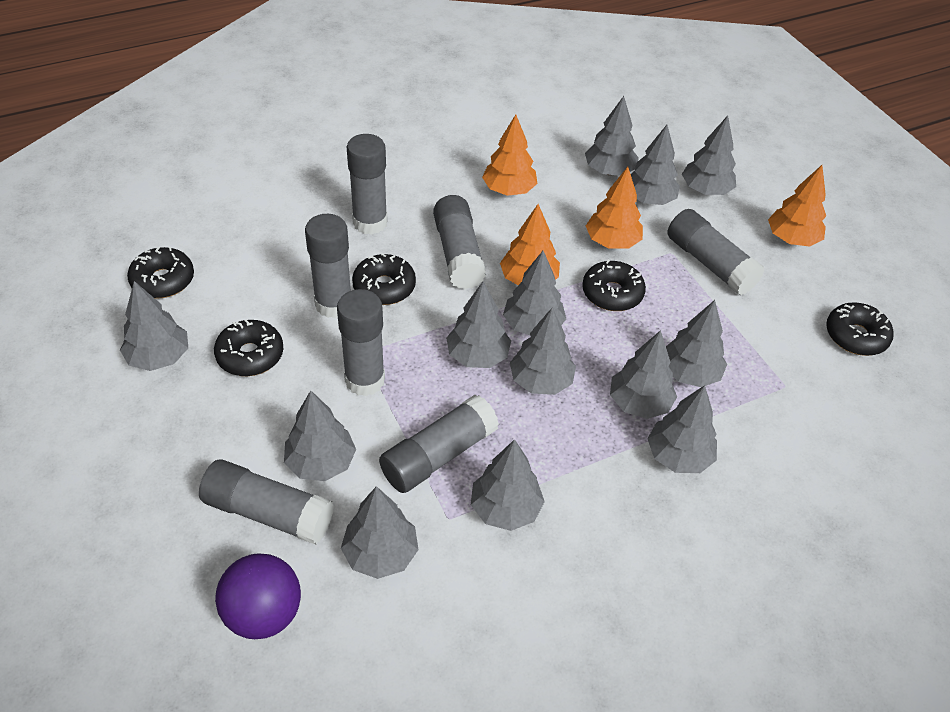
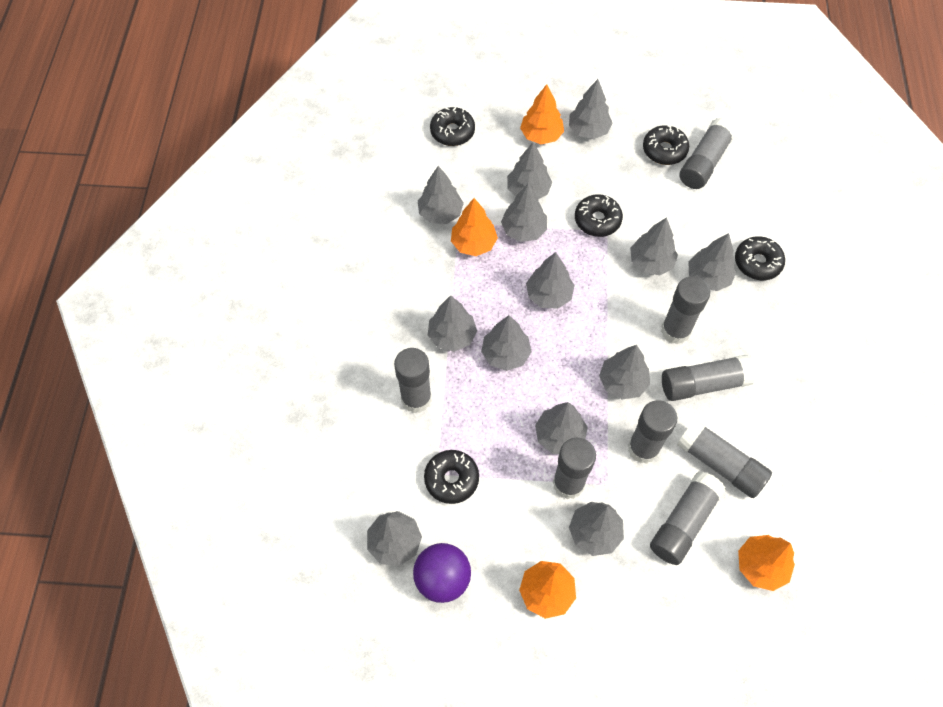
grey glue stick: 7 -> 8

